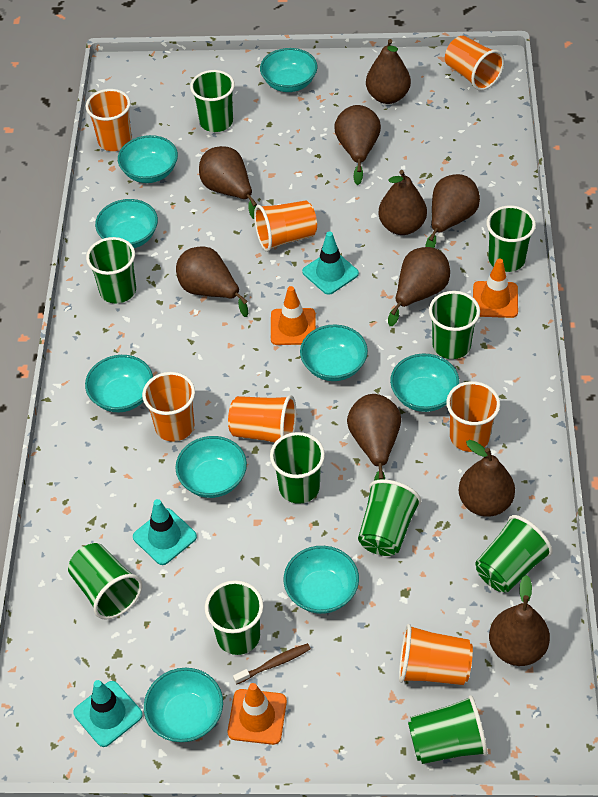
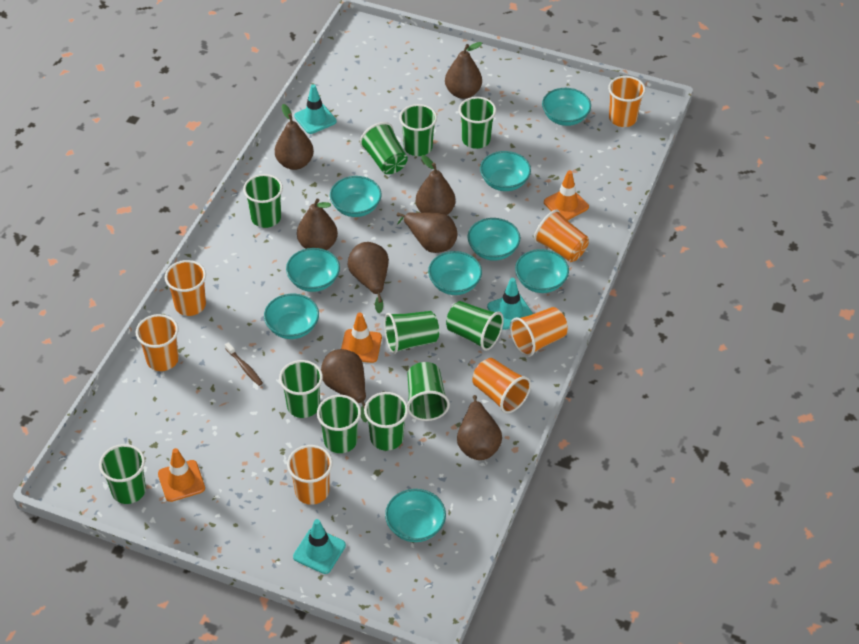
brown pear: 10 -> 8
green cup: 10 -> 11

